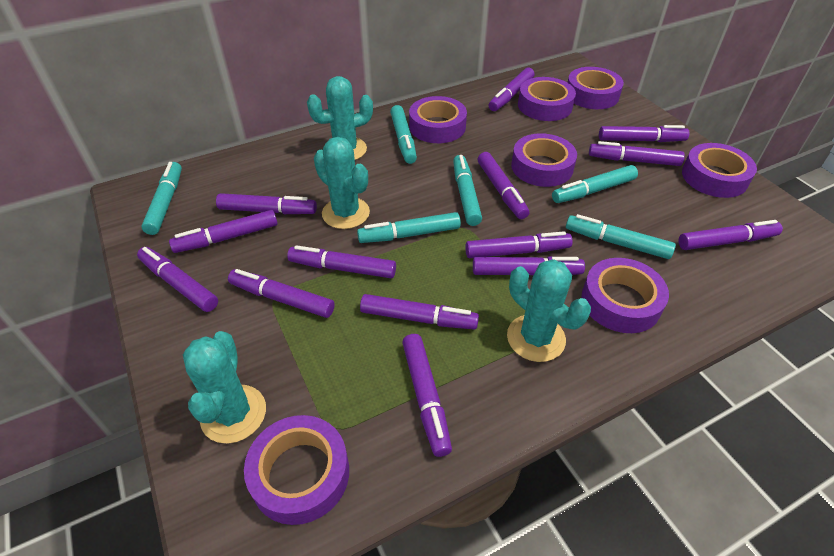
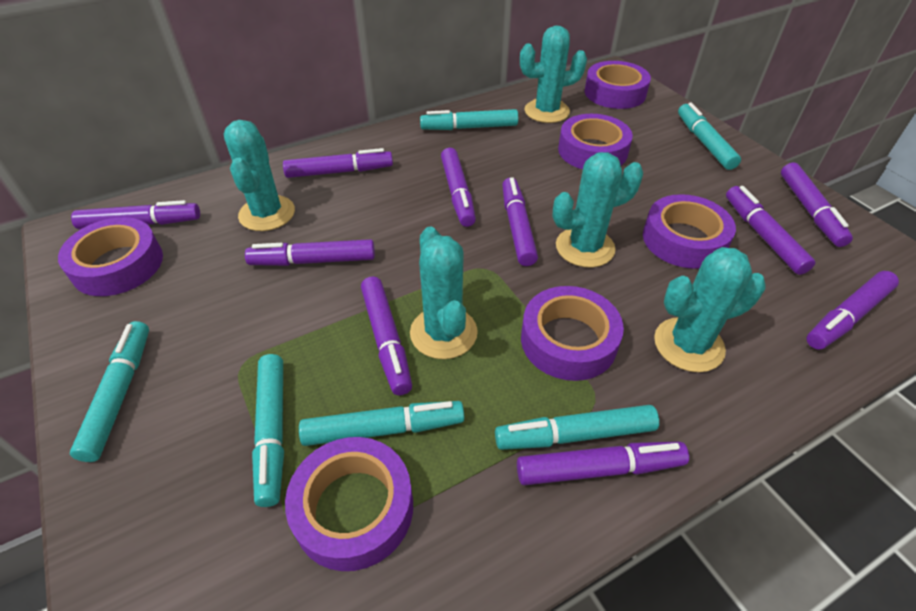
purple marker: 14 -> 10
purple tape: 7 -> 6
turquoise cactus: 4 -> 5

